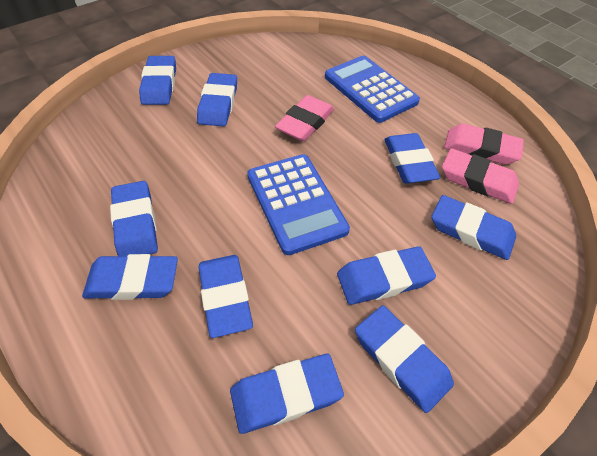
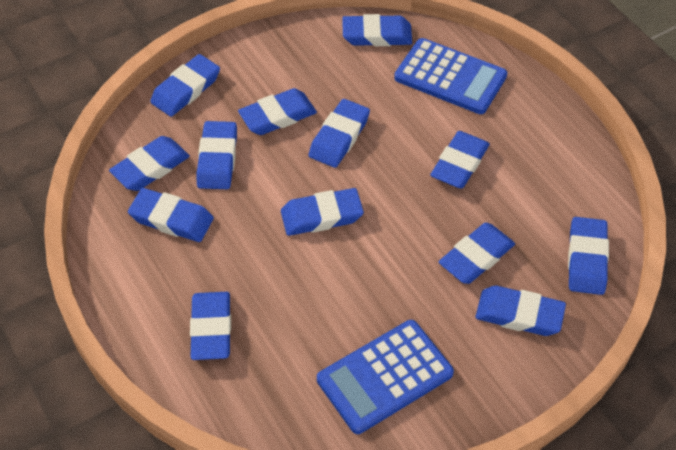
blue eraser: 10 -> 13
pink eraser: 3 -> 0

